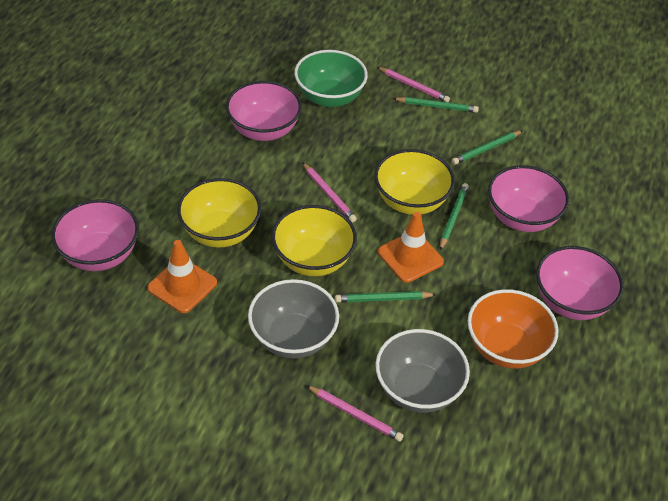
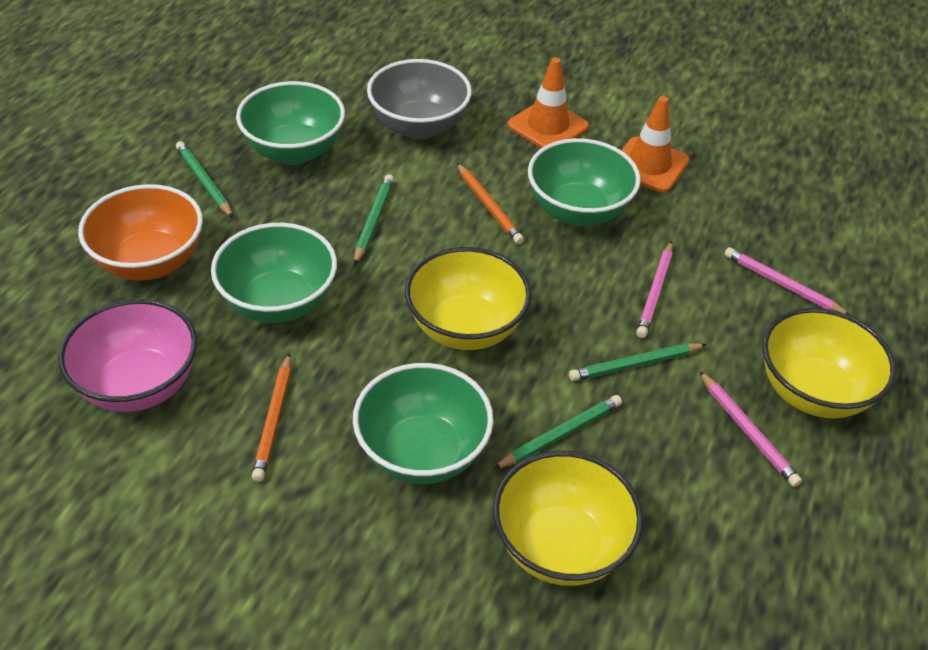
green bowl: 1 -> 4
grey bowl: 2 -> 1
orange pencil: 0 -> 2
pink bowl: 4 -> 1

